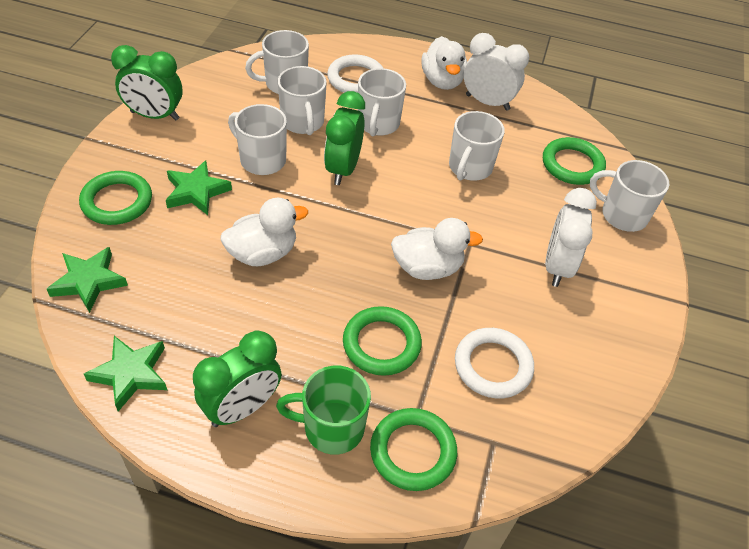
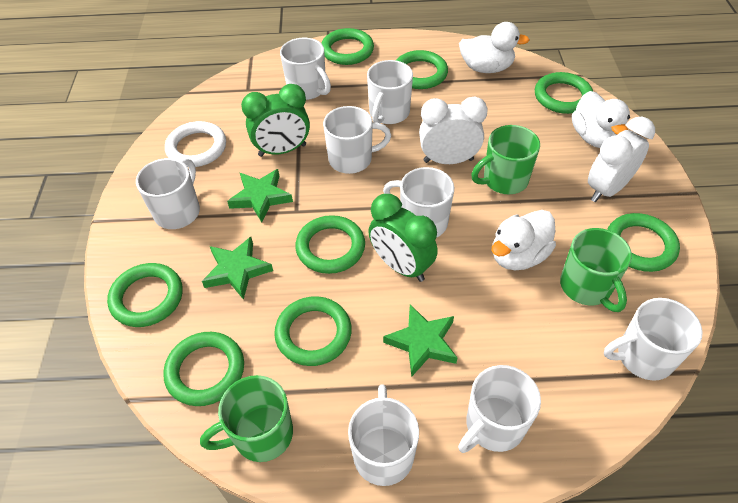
green clock: 3 -> 2
green mug: 1 -> 3
green ring: 4 -> 8
white mug: 6 -> 8
white ring: 2 -> 1

